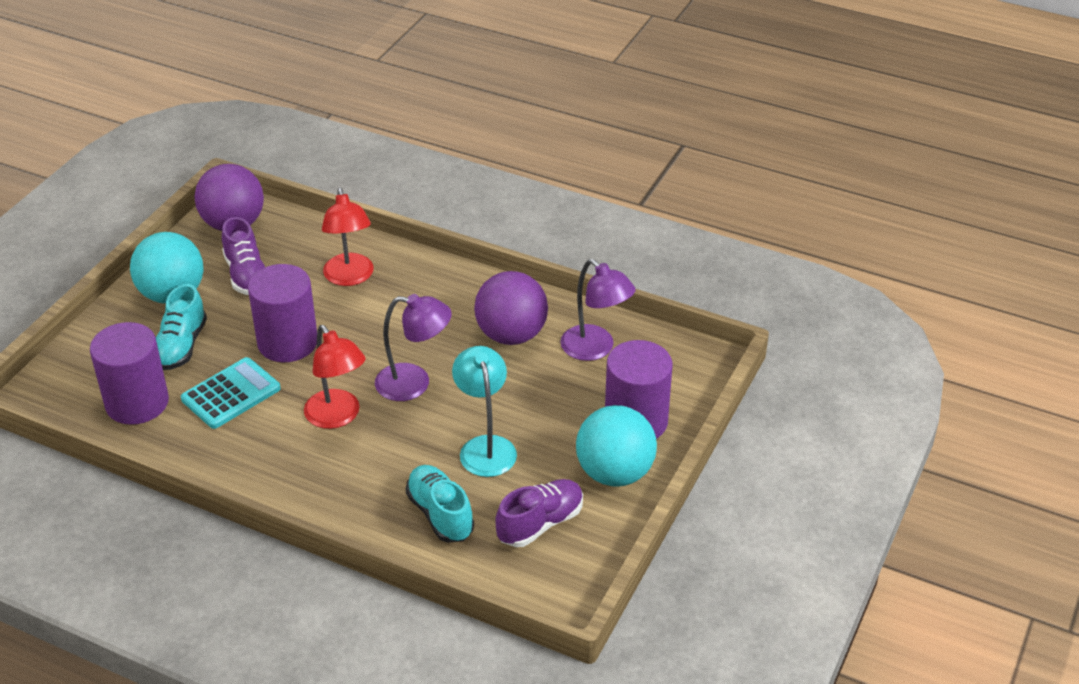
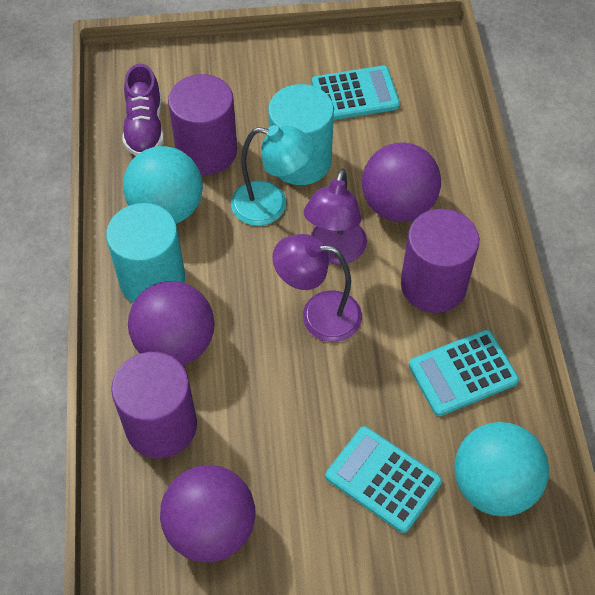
purple ball: 2 -> 3
purple shoe: 2 -> 1
red lamp: 2 -> 0
turquoise calculator: 1 -> 3
turquoise cylinder: 0 -> 2
turquoise shoe: 2 -> 0

